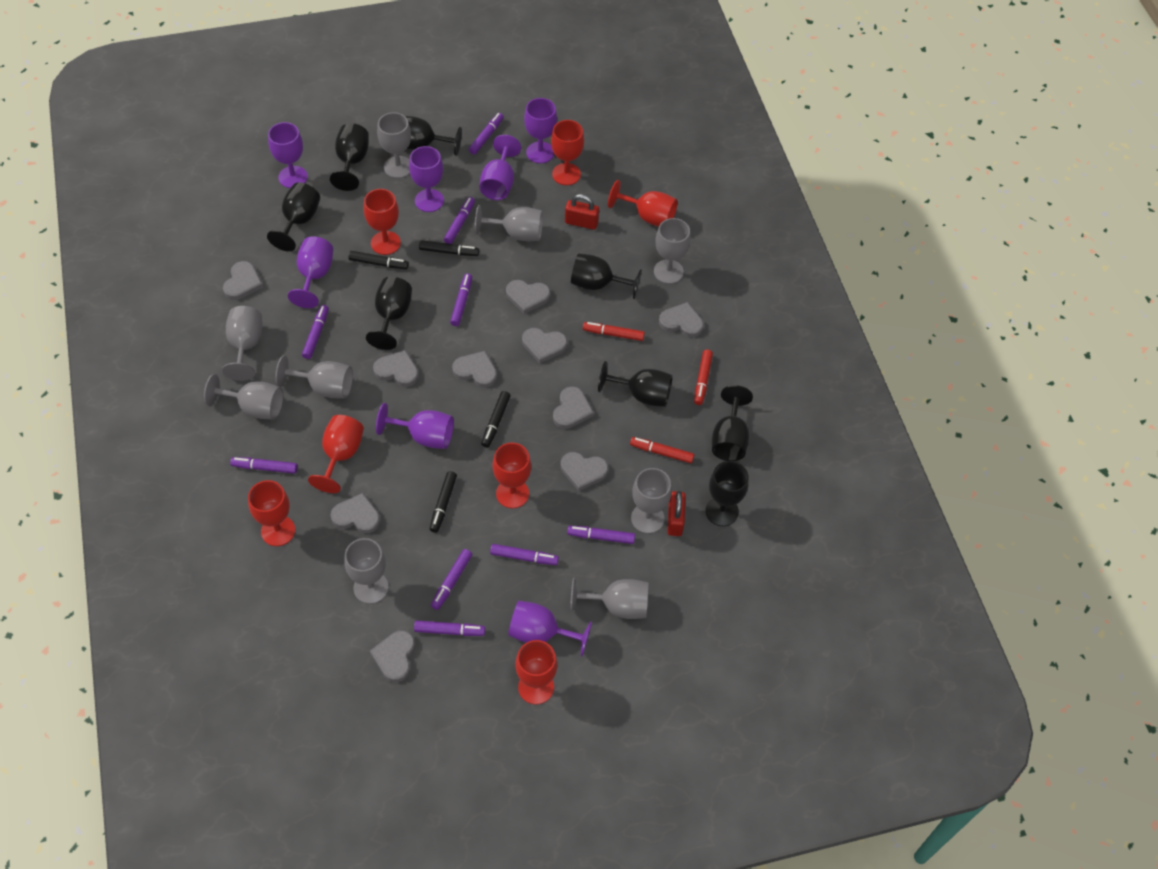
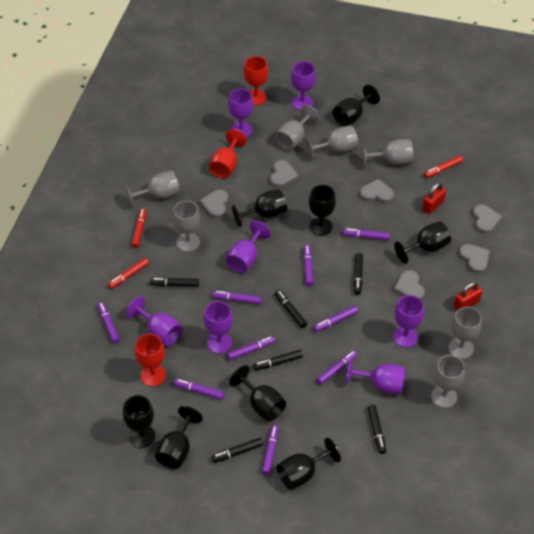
black marker: 4 -> 6
grey goblet: 9 -> 7
grey heart: 10 -> 6
red goblet: 7 -> 3

